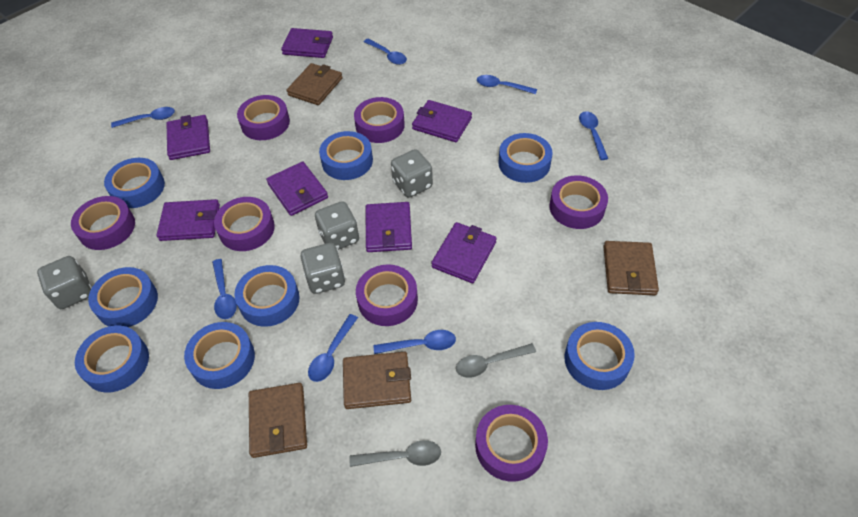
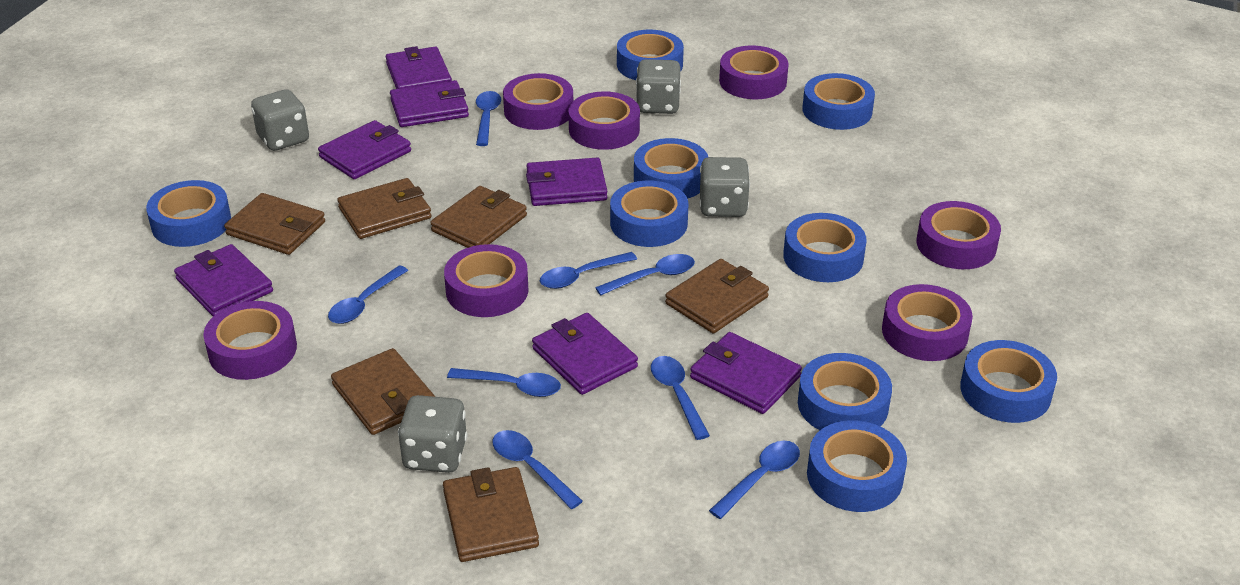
blue spoon: 7 -> 8
blue tape: 8 -> 9
brown wallet: 4 -> 6
grey spoon: 2 -> 0

